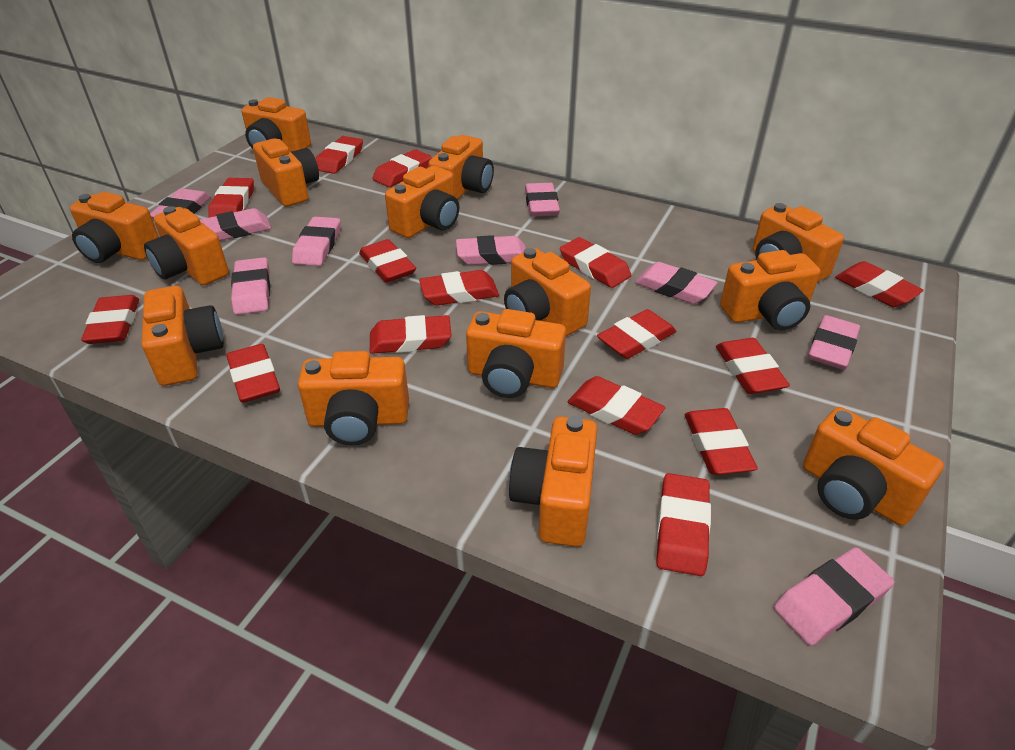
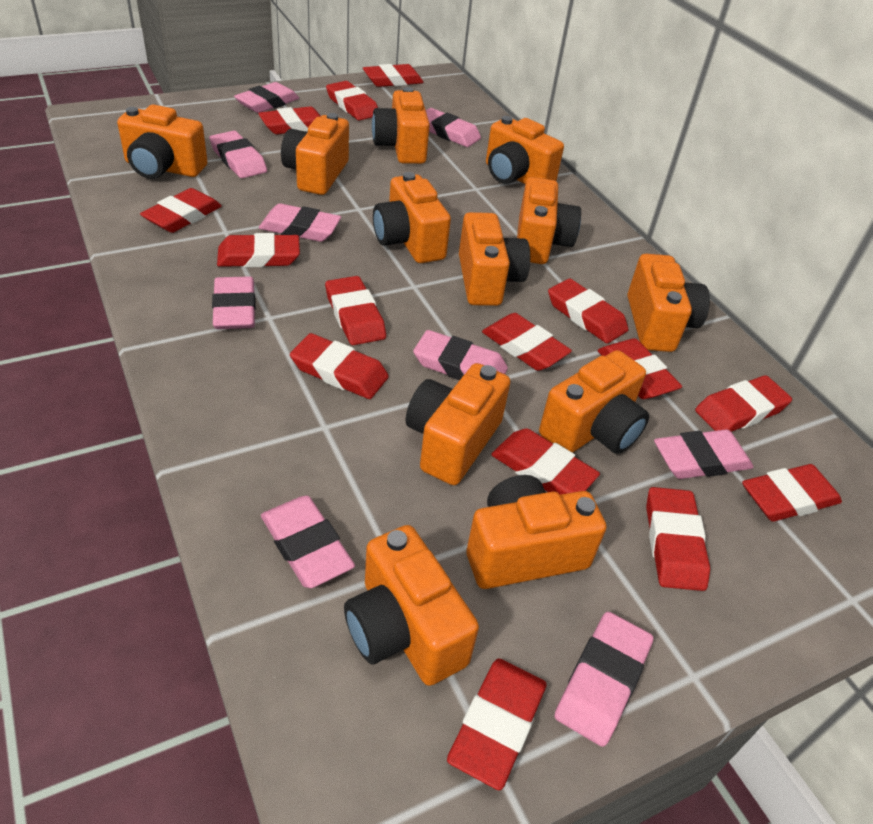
orange camera: 14 -> 12

